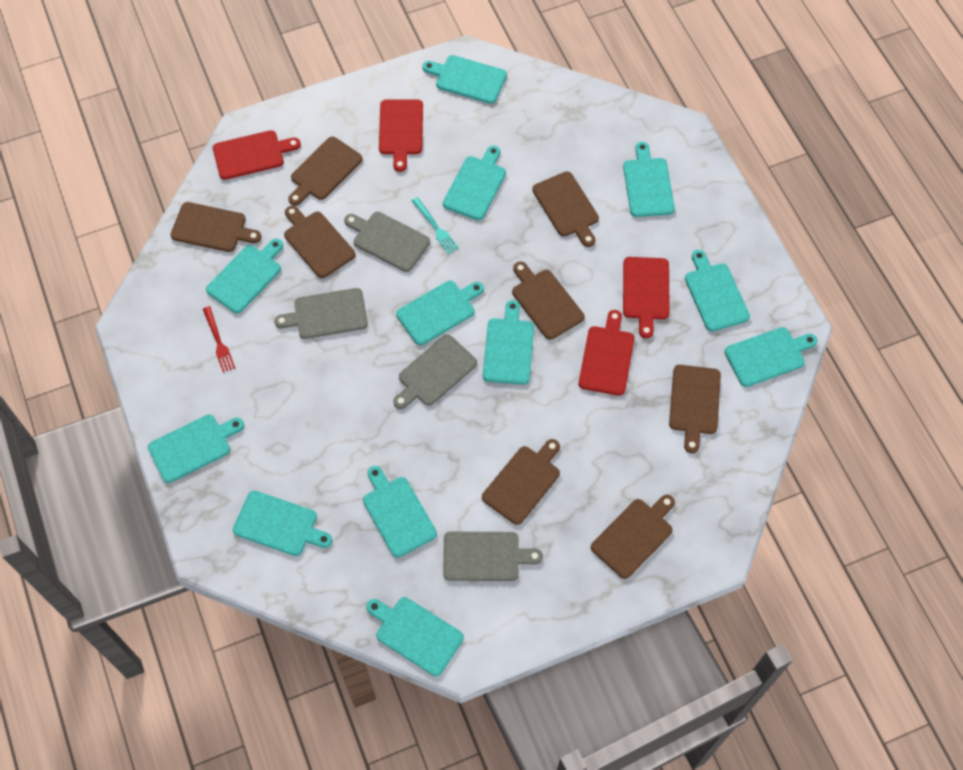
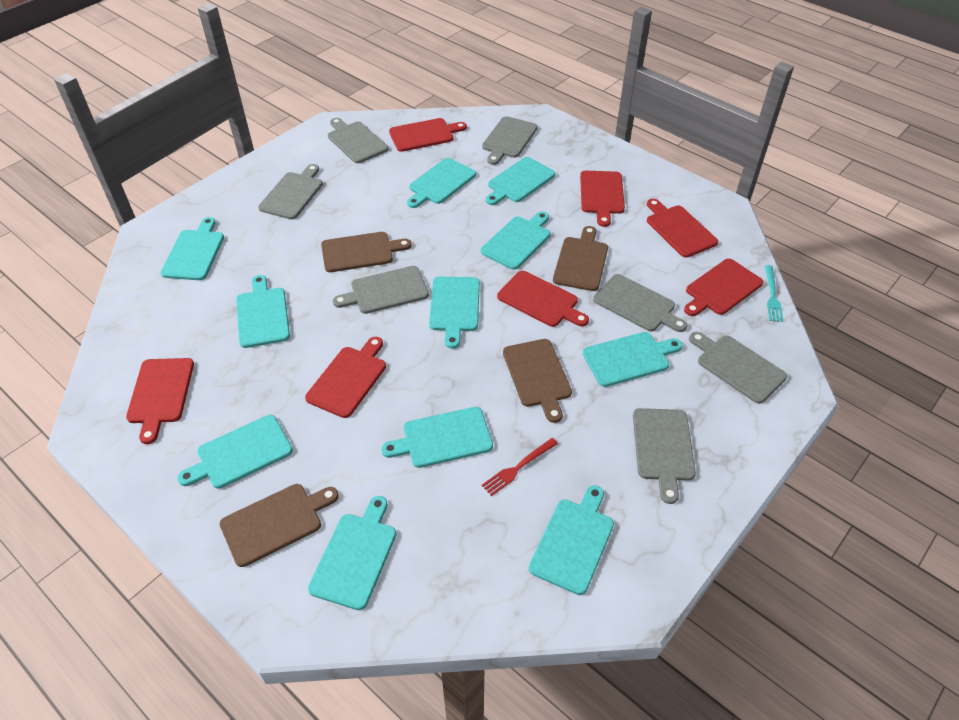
brown cutting board: 8 -> 4
grey cutting board: 4 -> 7
red cutting board: 4 -> 7
turquoise cutting board: 12 -> 11

